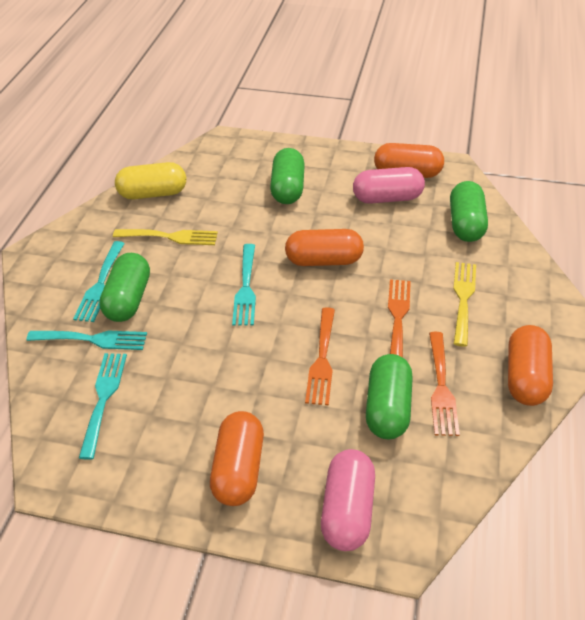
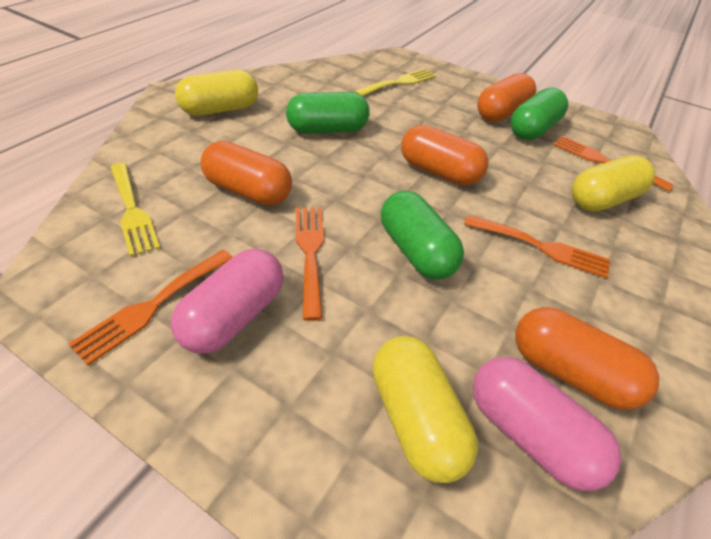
green capsule: 4 -> 3
orange fork: 3 -> 4
turquoise fork: 4 -> 0
yellow capsule: 1 -> 3

